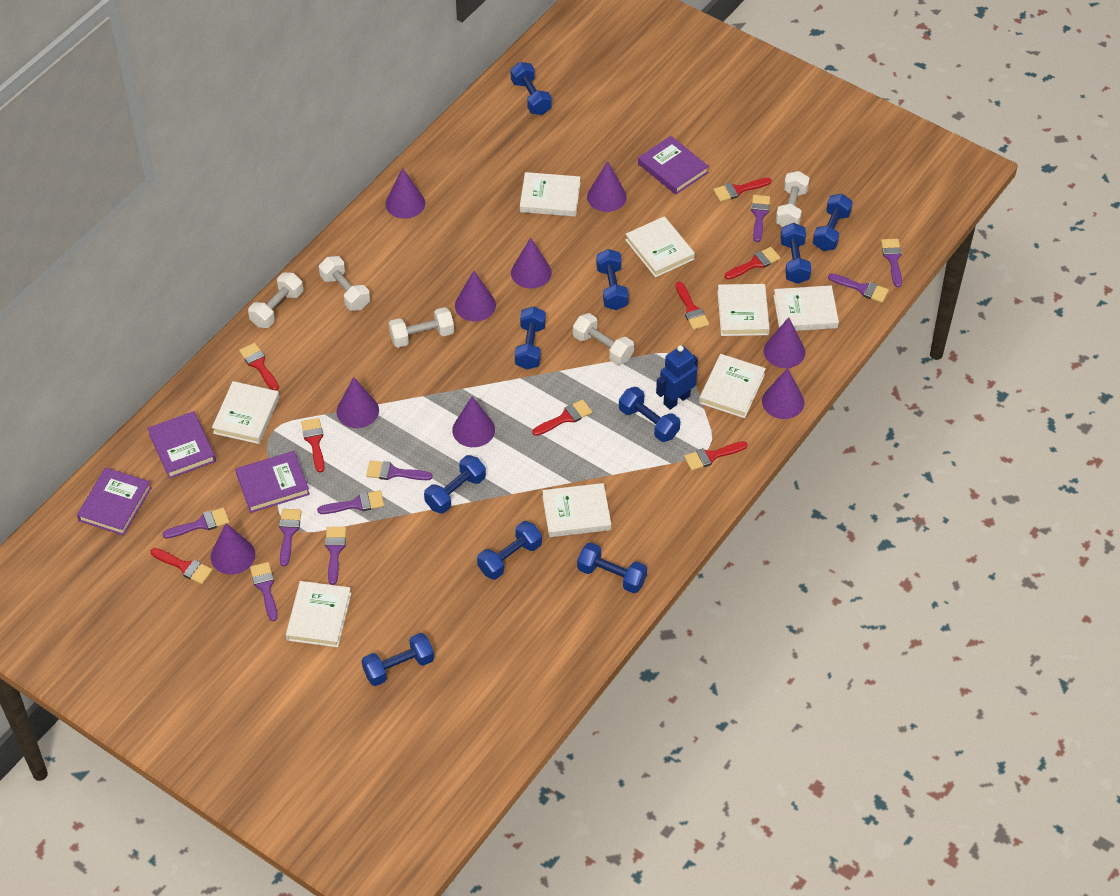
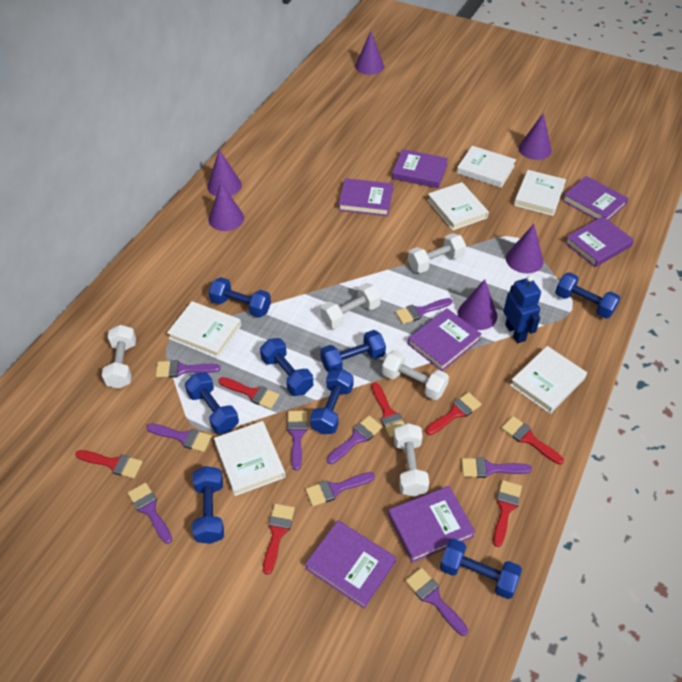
blue dumbbell: 10 -> 8
purple book: 4 -> 7
purple cone: 9 -> 6
red brush: 8 -> 7
white book: 8 -> 6

